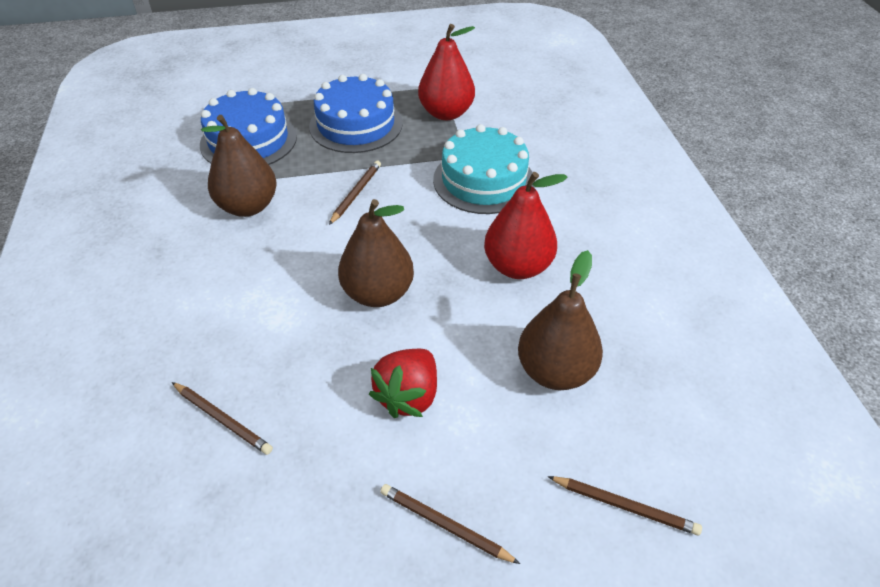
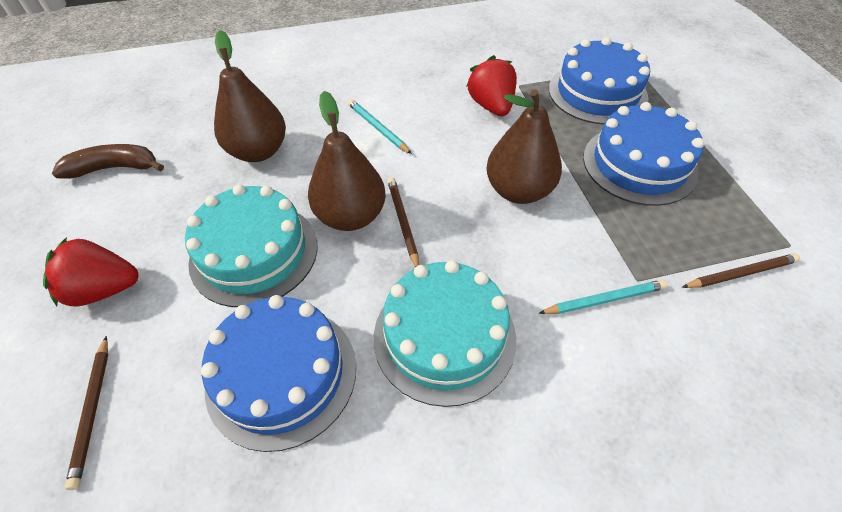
blue cake: 2 -> 3
brown banana: 0 -> 1
brown pencil: 4 -> 3
red pear: 2 -> 0
red strawberry: 1 -> 2
turquoise cake: 1 -> 2
turquoise pencil: 0 -> 2

